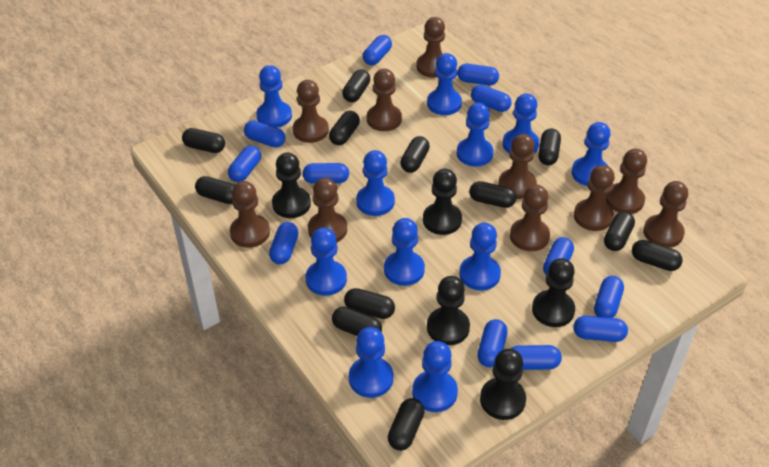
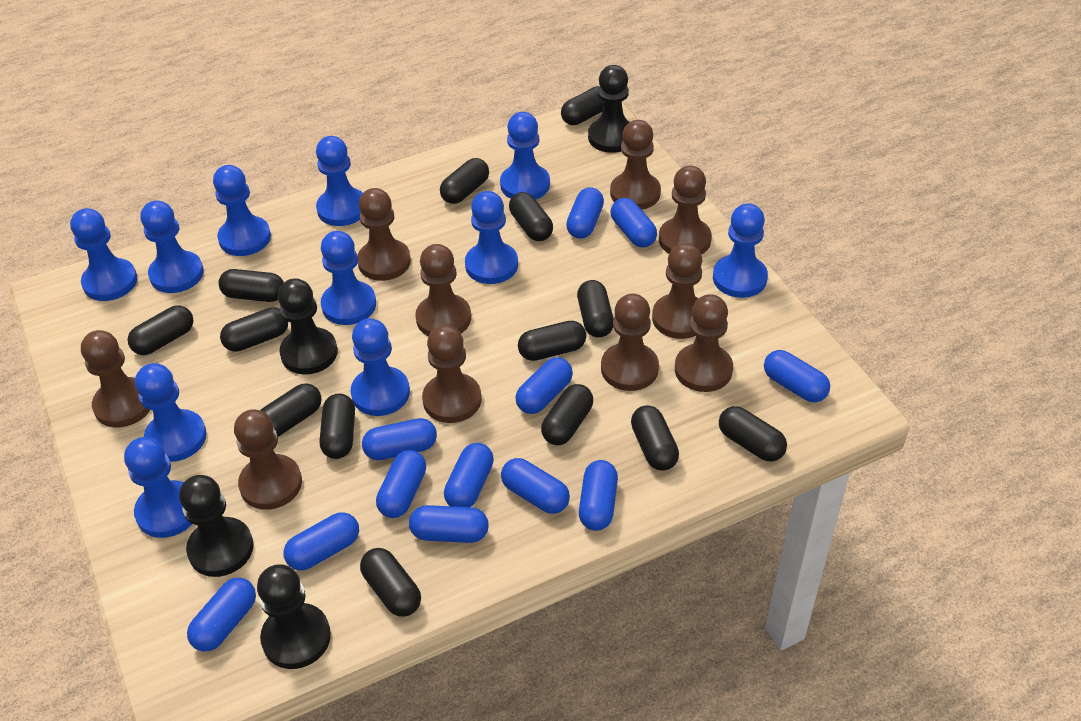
black capsule: 12 -> 14
black pawn: 5 -> 4

